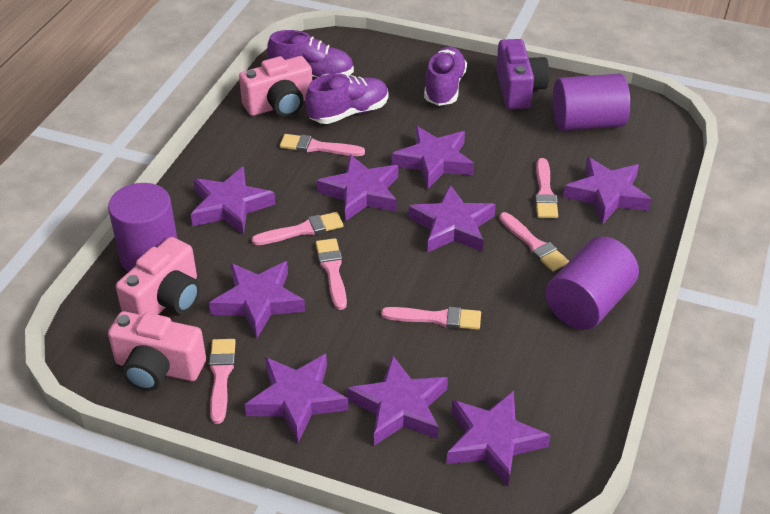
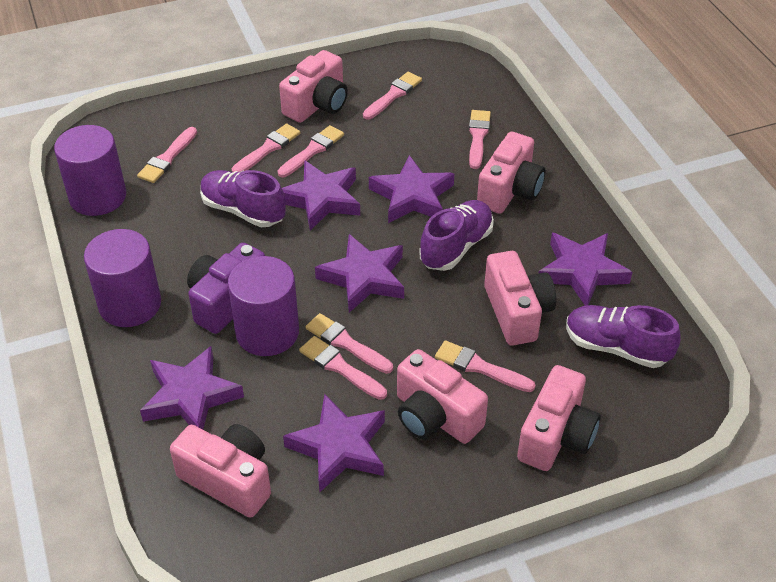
pink brush: 7 -> 8
pink camera: 3 -> 6
purple star: 9 -> 6

